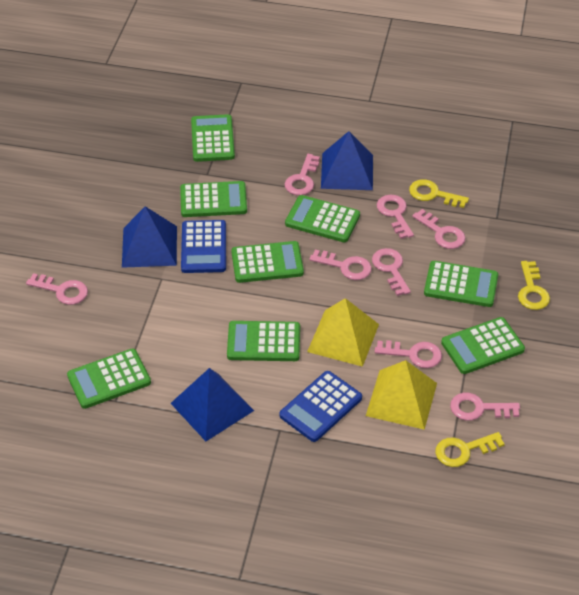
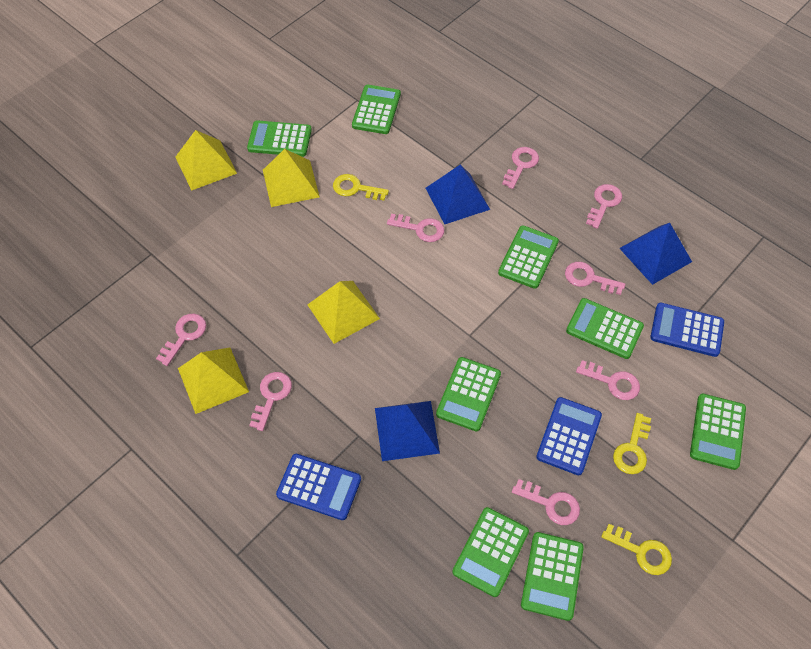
blue calculator: 2 -> 3
yellow pyramid: 2 -> 4

